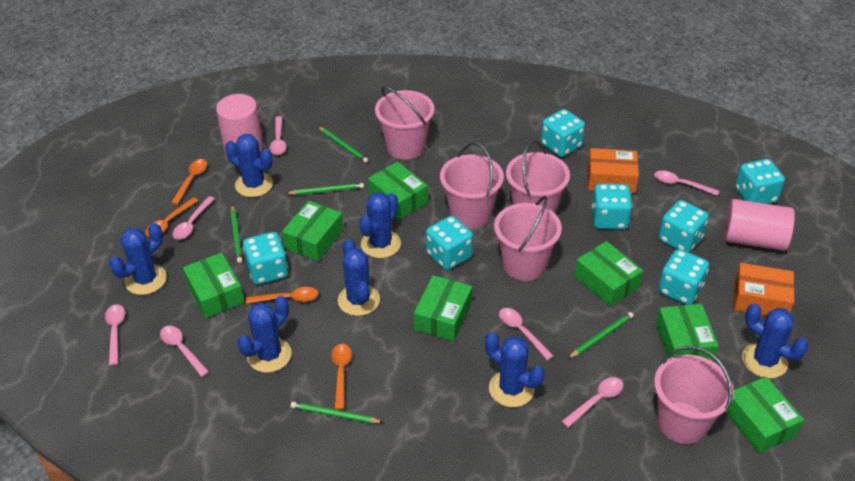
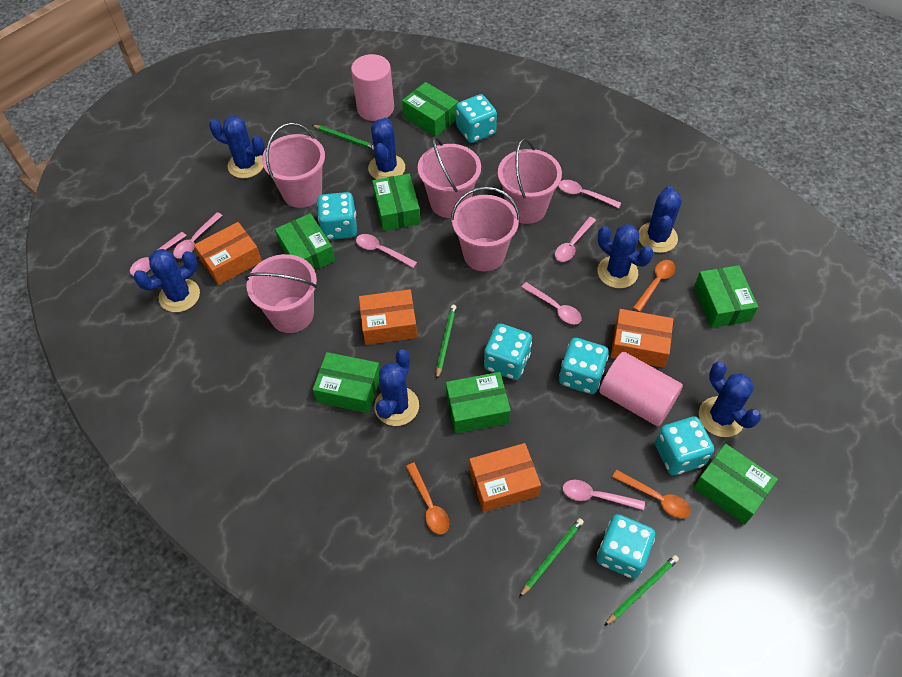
green pencil: 5 -> 4
orange box: 2 -> 4
orange spoon: 4 -> 3
turquoise dice: 7 -> 6

